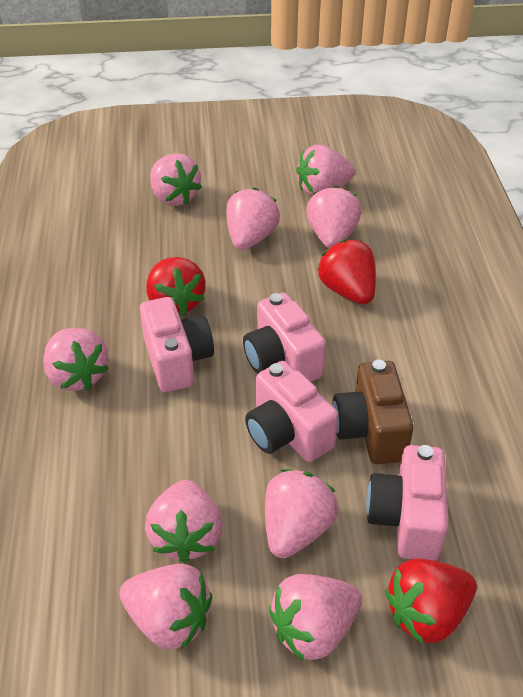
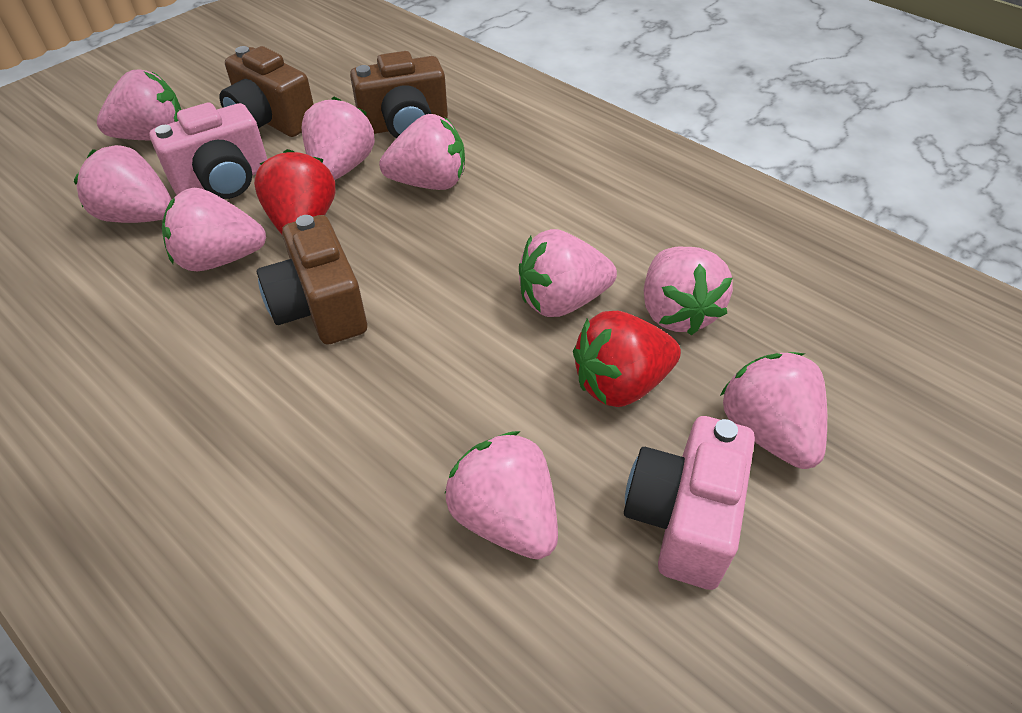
brown camera: 1 -> 3
pink camera: 4 -> 2
red strawberry: 3 -> 2

